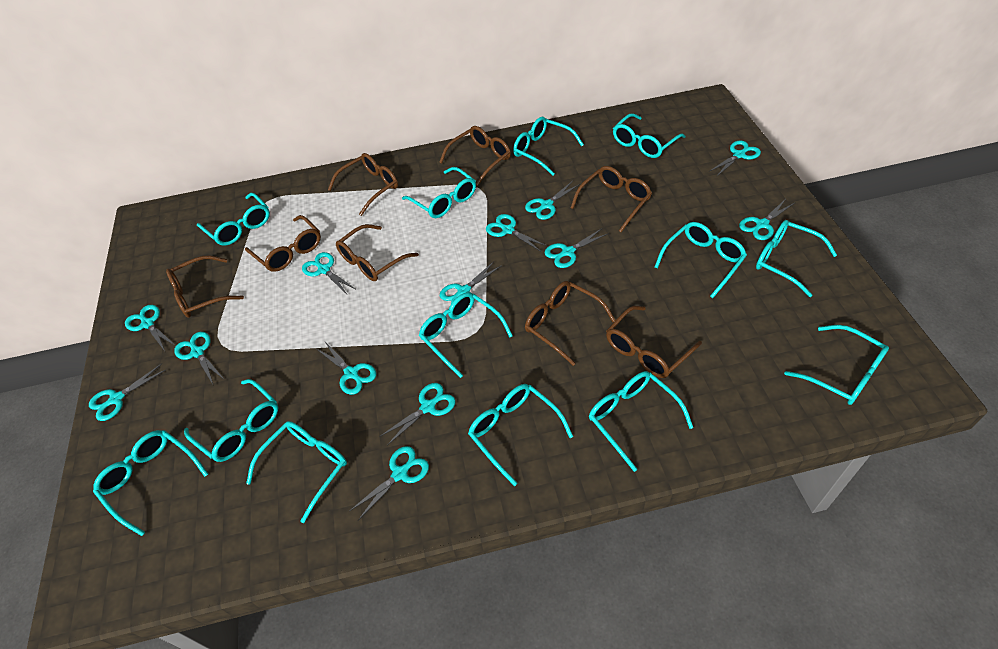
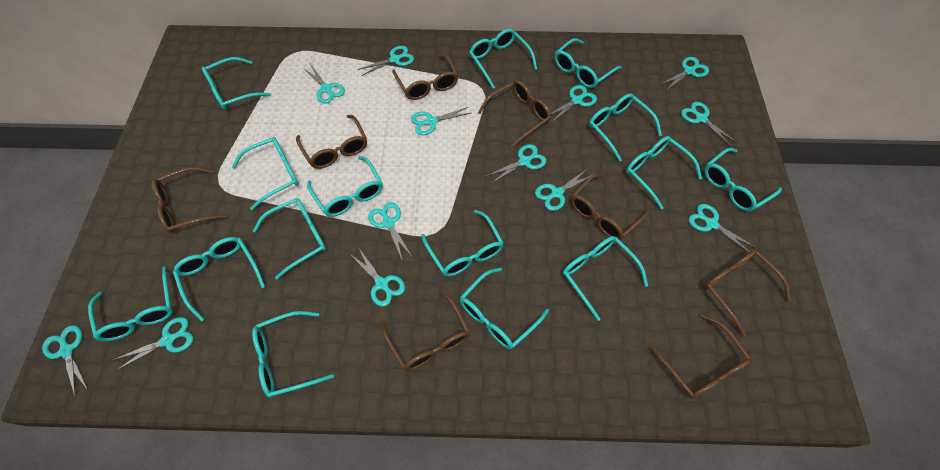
turquoise glasses: 13 -> 15

